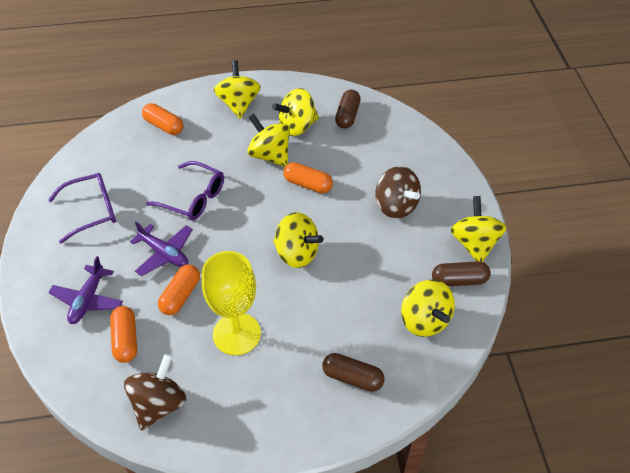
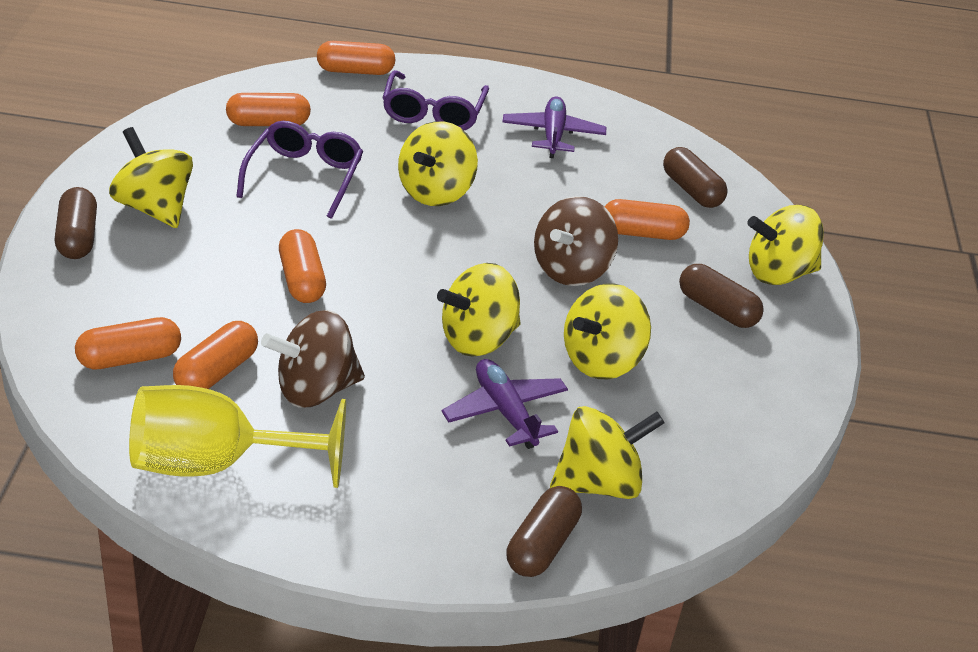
brown capsule: 3 -> 4
orange capsule: 4 -> 6

